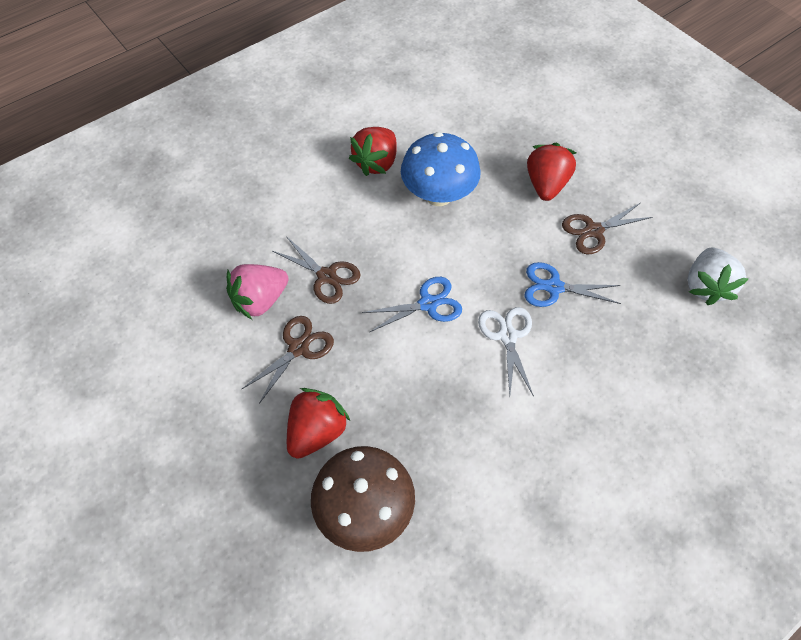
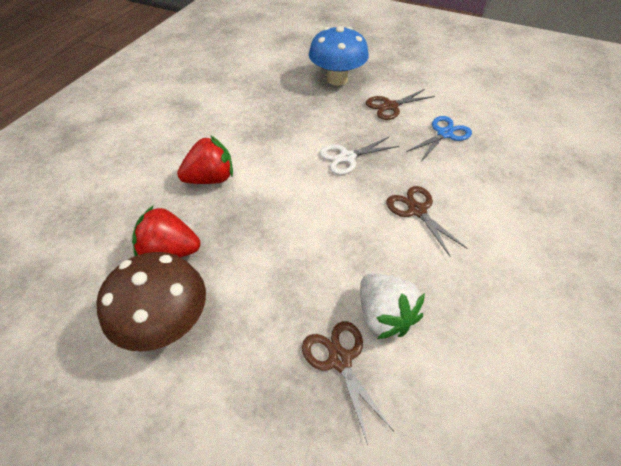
blue scissors: 2 -> 1
pink strawberry: 1 -> 0
red strawberry: 3 -> 2

